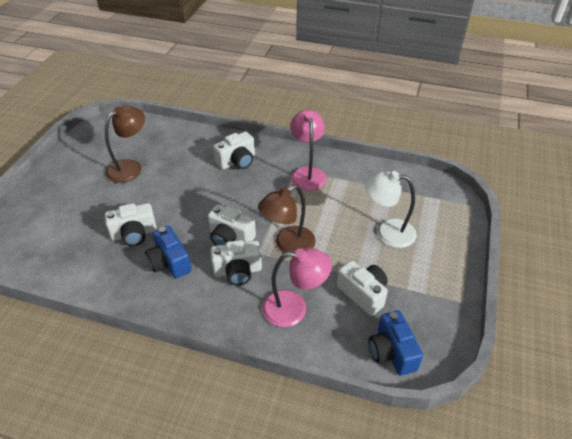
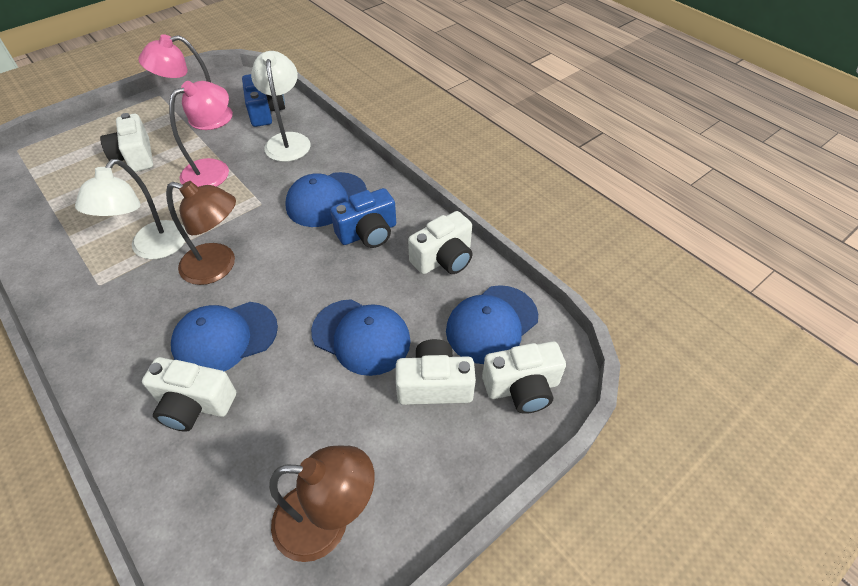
blue cap: 0 -> 4
white lamp: 1 -> 2

